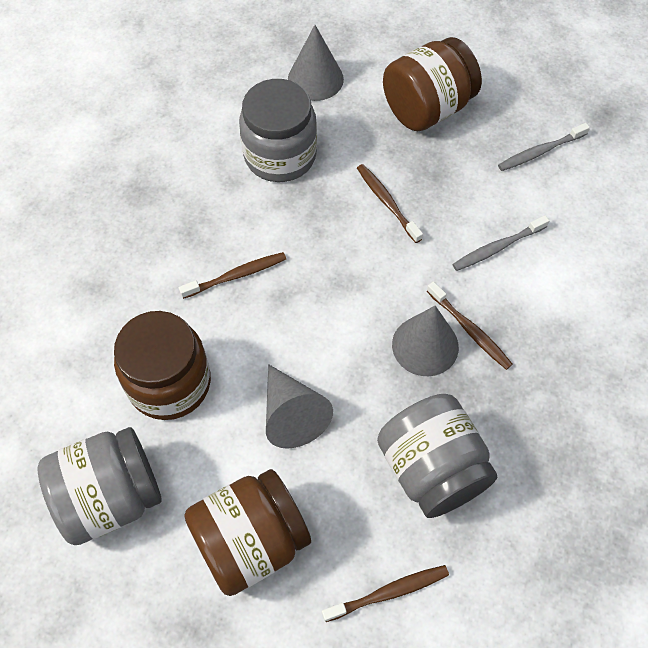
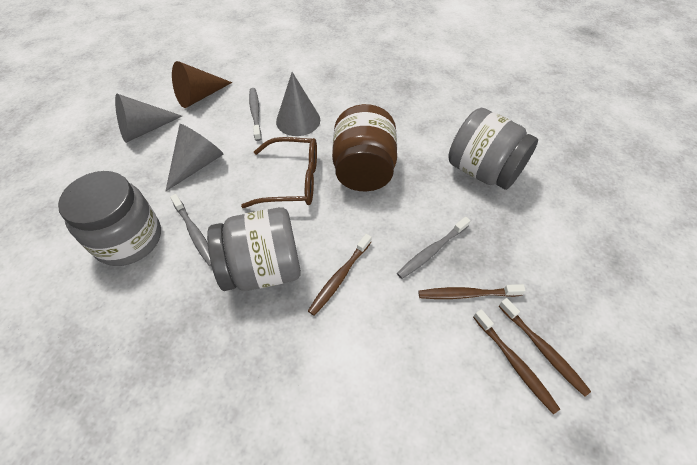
brown cone: 0 -> 1
brown glasses: 0 -> 1
brown jar: 3 -> 1
grey toothbrush: 2 -> 3

